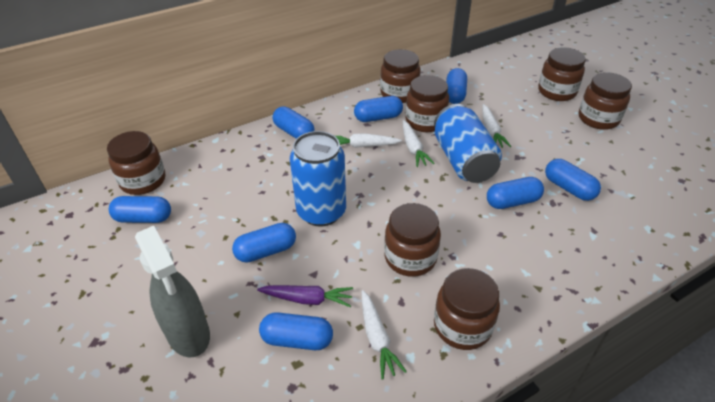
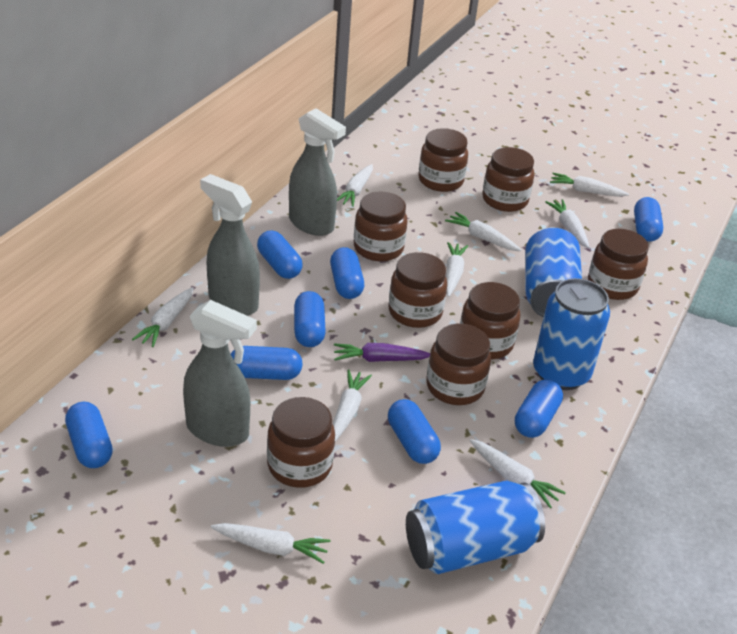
blue can: 2 -> 3
brown jar: 7 -> 8
grey spray bottle: 1 -> 3
white carrot: 4 -> 9

